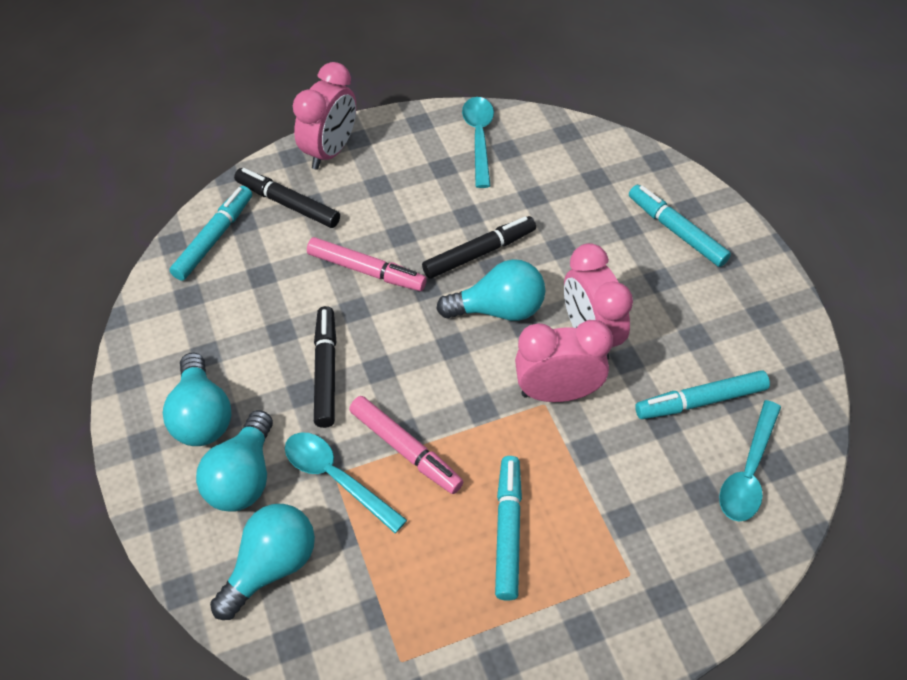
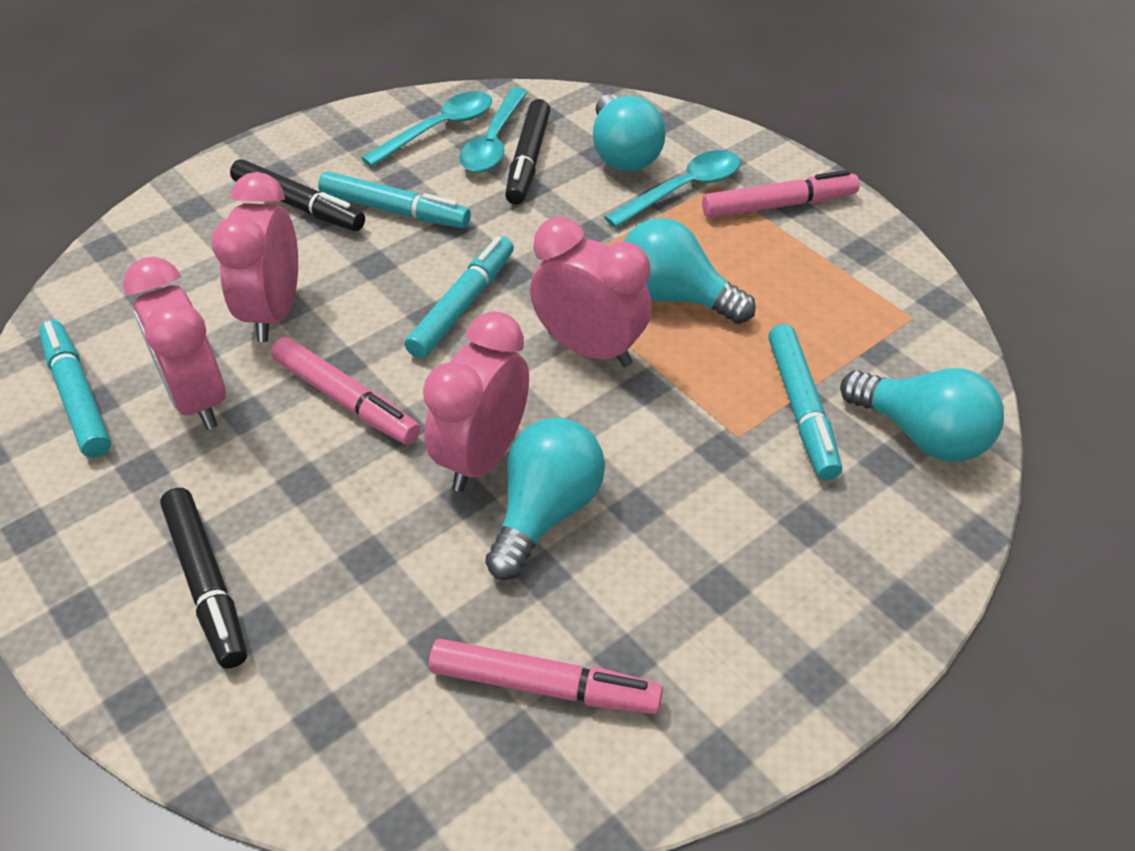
pink clock: 3 -> 4
pink marker: 2 -> 3

